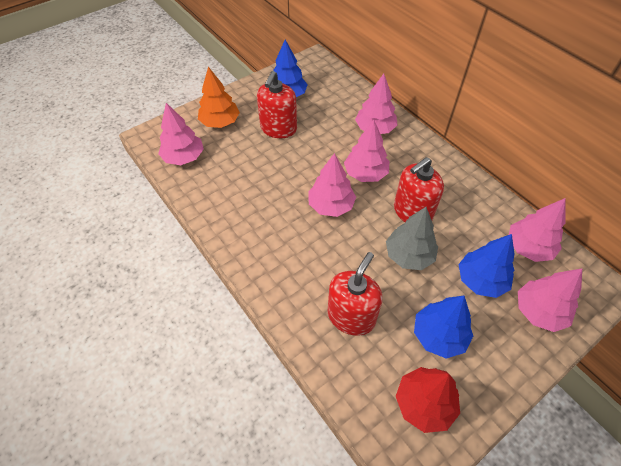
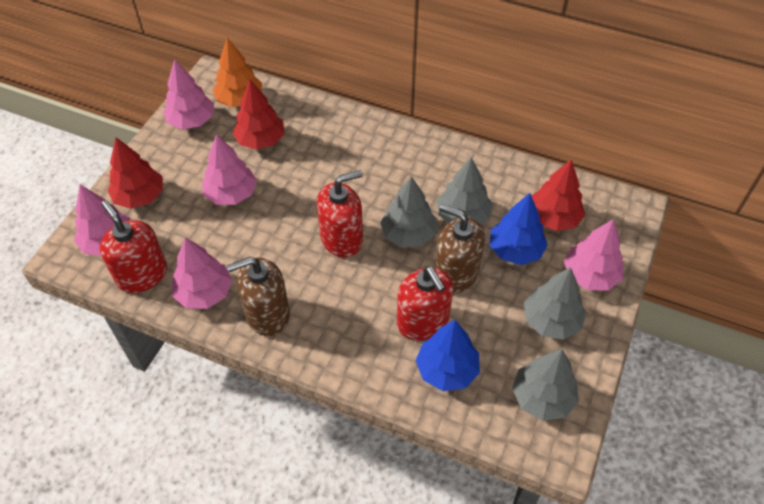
blue tree: 3 -> 2
brown soap dispenser: 0 -> 2
grey tree: 1 -> 4
pink tree: 6 -> 5
red tree: 1 -> 3

